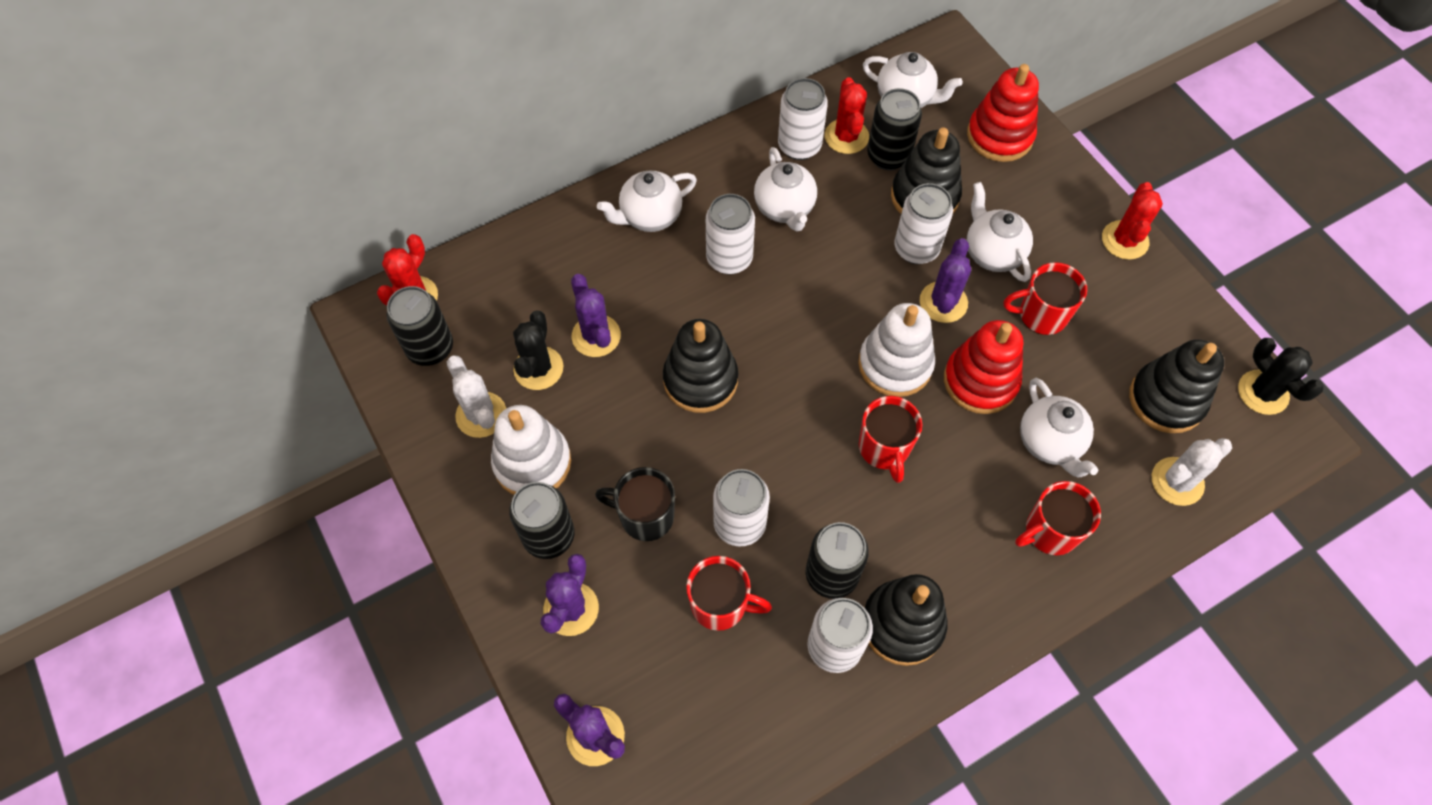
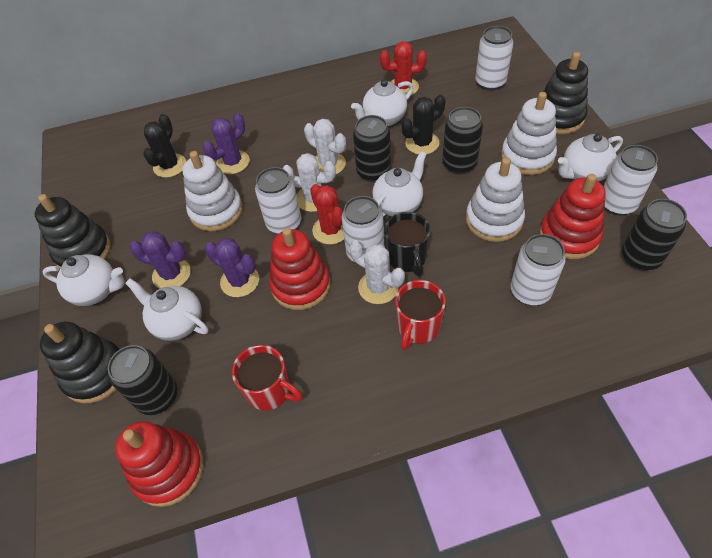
black stacking toy: 4 -> 3
purple cactus: 4 -> 3
red cactus: 3 -> 2
red mug: 4 -> 2
red stacking toy: 2 -> 3
white cactus: 2 -> 3
white stacking toy: 2 -> 3

